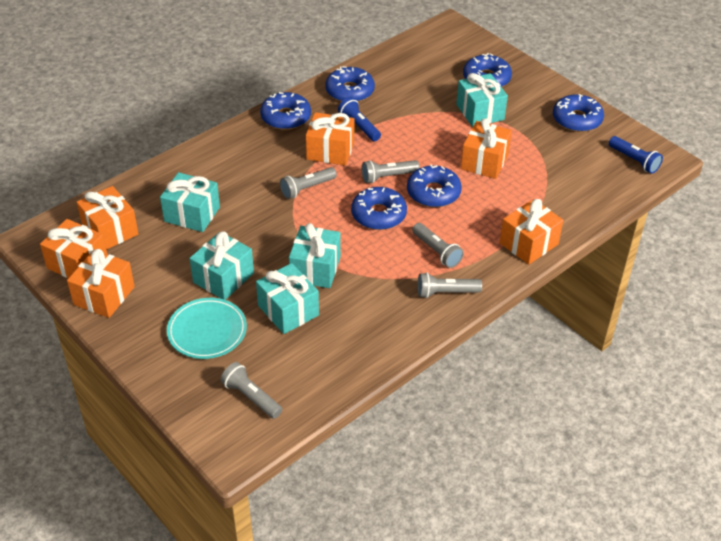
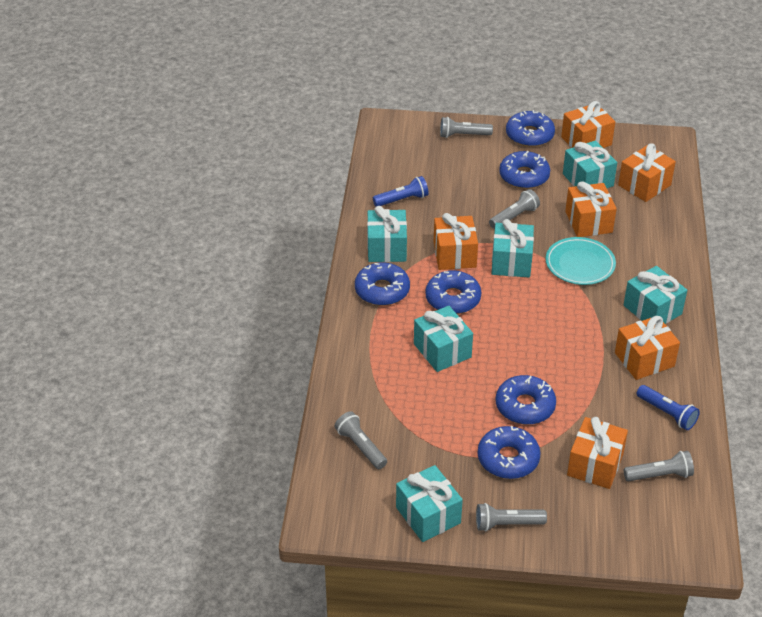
turquoise gift: 5 -> 6

